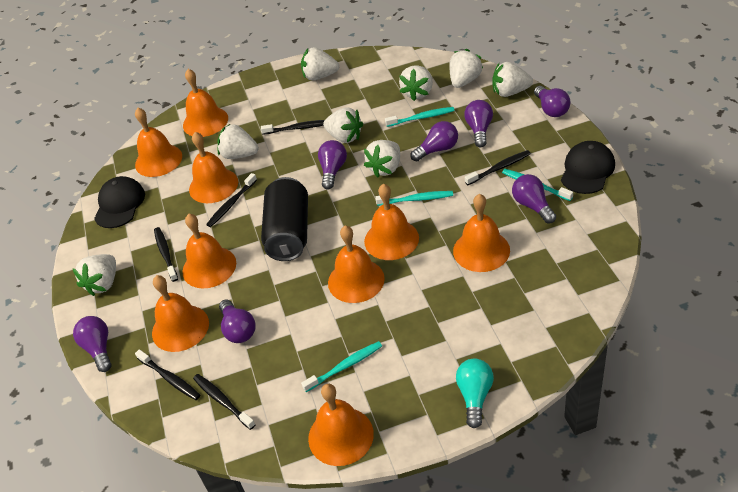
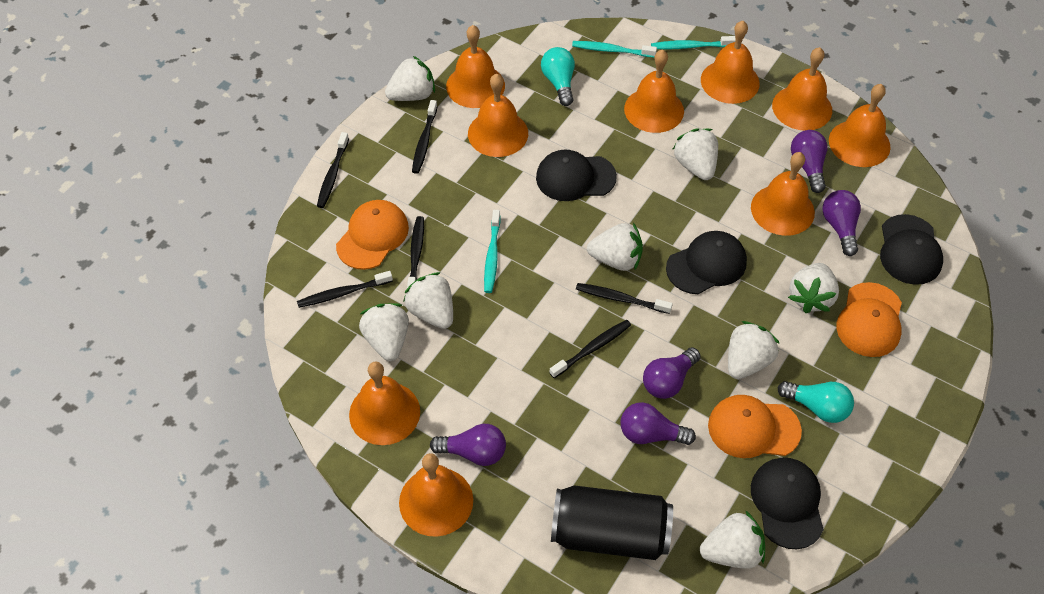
black cap: 2 -> 4
orange cap: 0 -> 3
purple light bulb: 7 -> 5
turquoise light bulb: 1 -> 2
turquoise toothbrush: 4 -> 3

